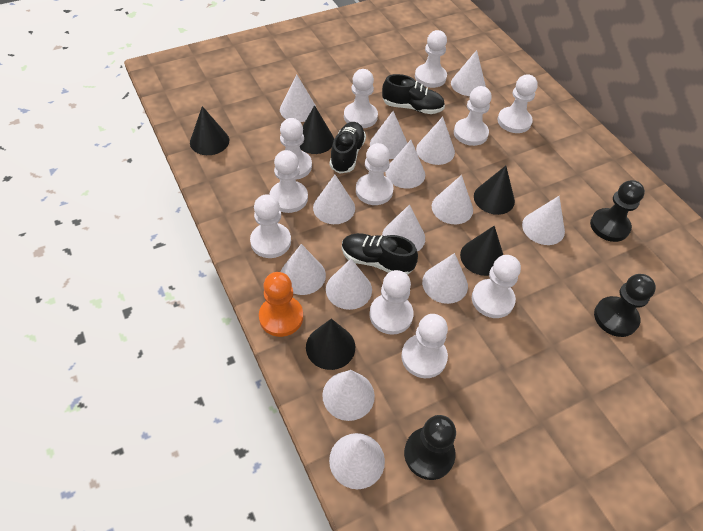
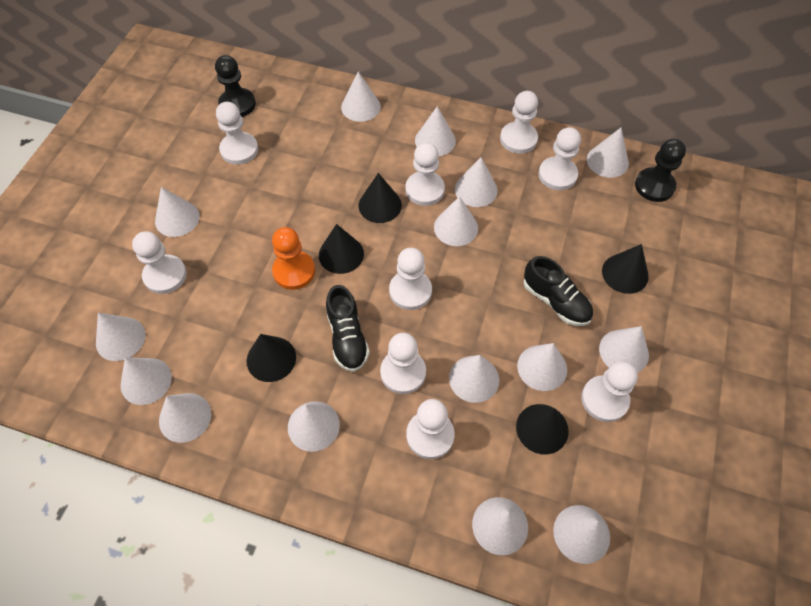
black pawn: 3 -> 2
black shoe: 3 -> 2
white cone: 14 -> 15
white pawn: 11 -> 9

